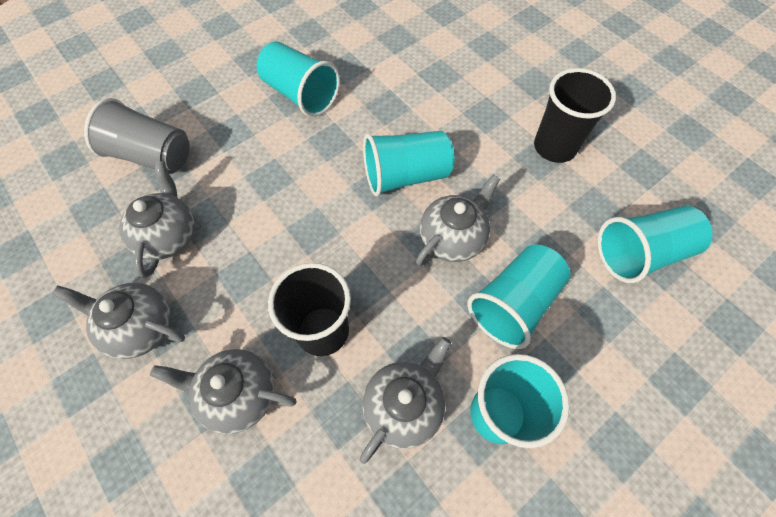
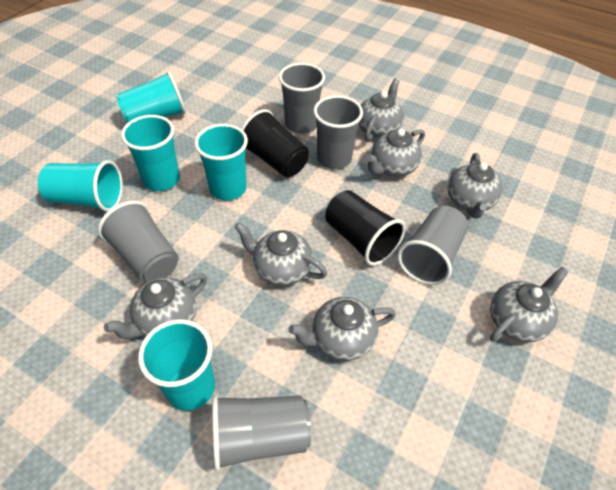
grey cup: 1 -> 5
grey teapot: 5 -> 7

